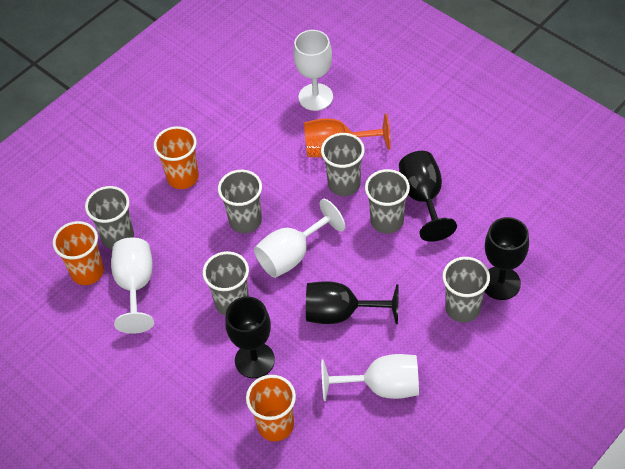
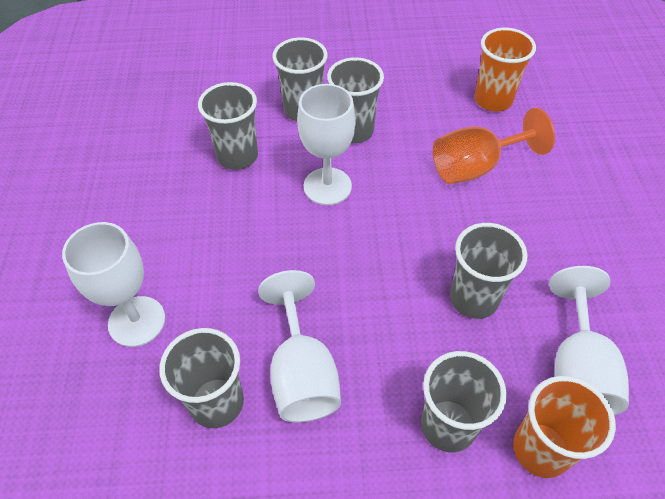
black goblet: 4 -> 0
orange cup: 3 -> 2

